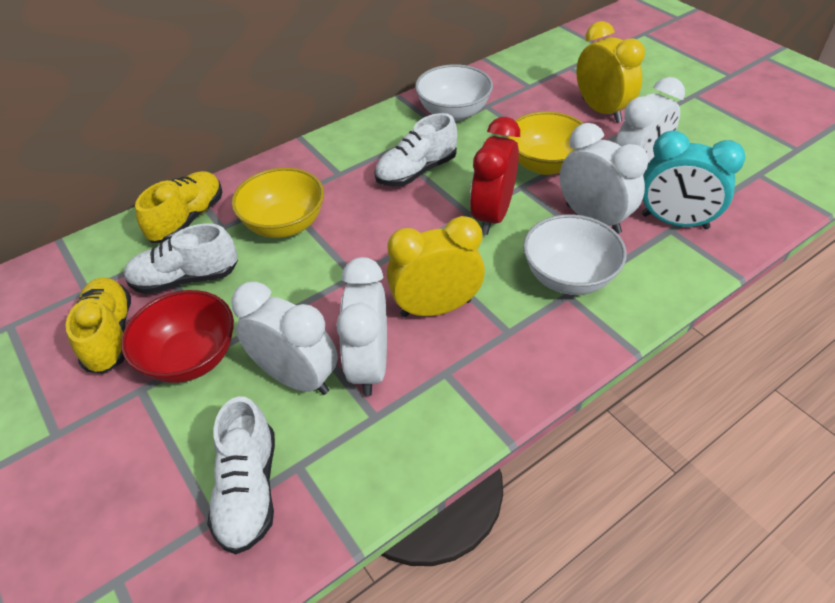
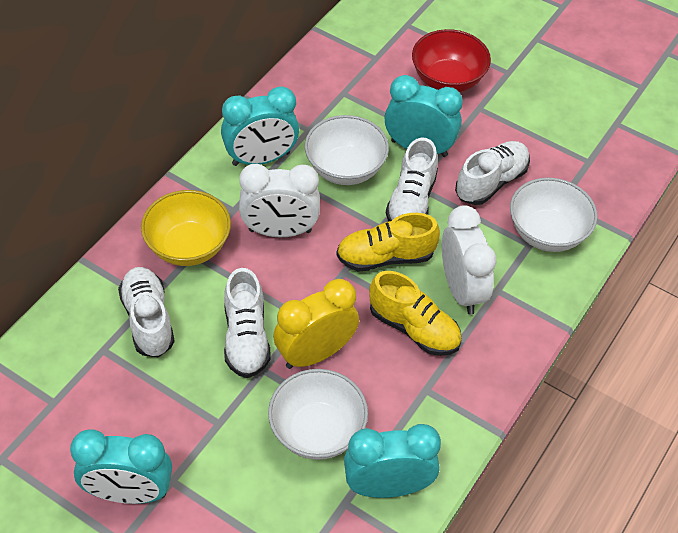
red clock: 1 -> 0
turquoise clock: 1 -> 4
white bowl: 2 -> 3
white clock: 4 -> 2
white shoe: 3 -> 4
yellow bowl: 2 -> 1
yellow clock: 2 -> 1

